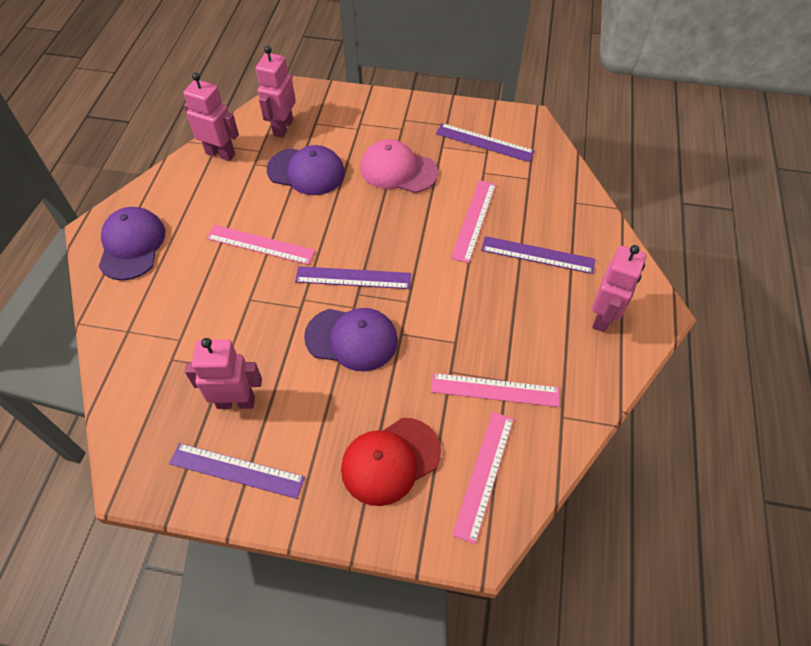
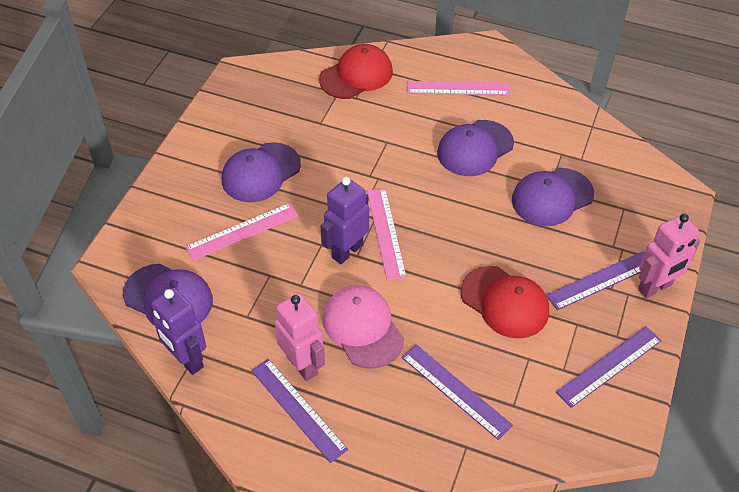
pink robot: 4 -> 2
pink ruler: 4 -> 3
purple cap: 3 -> 4
purple robot: 0 -> 2
red cap: 1 -> 2

